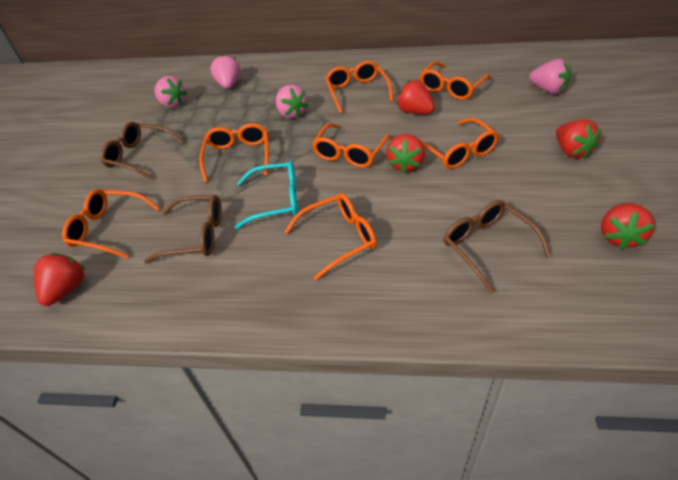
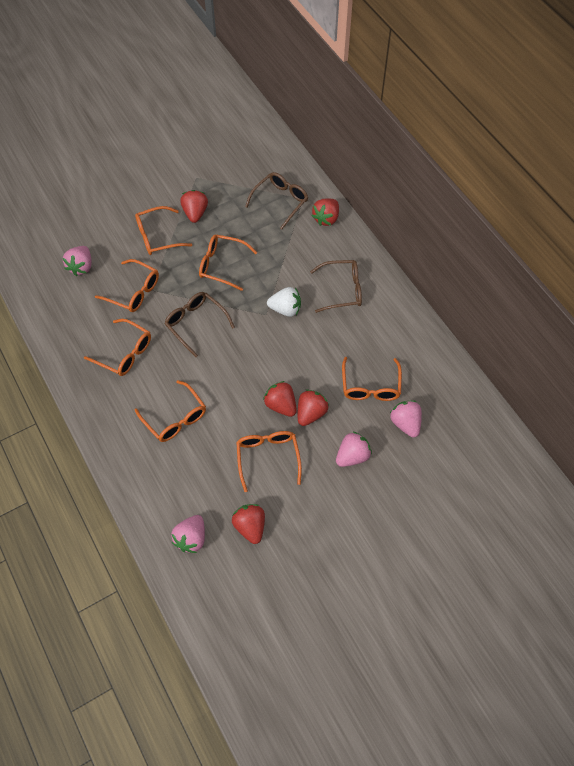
turquoise glasses: 1 -> 0
white strawberry: 0 -> 1

